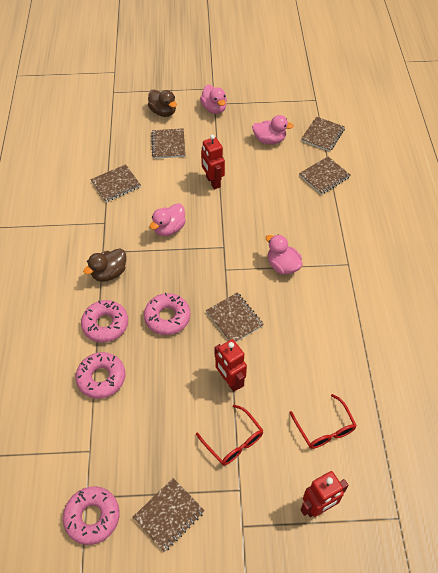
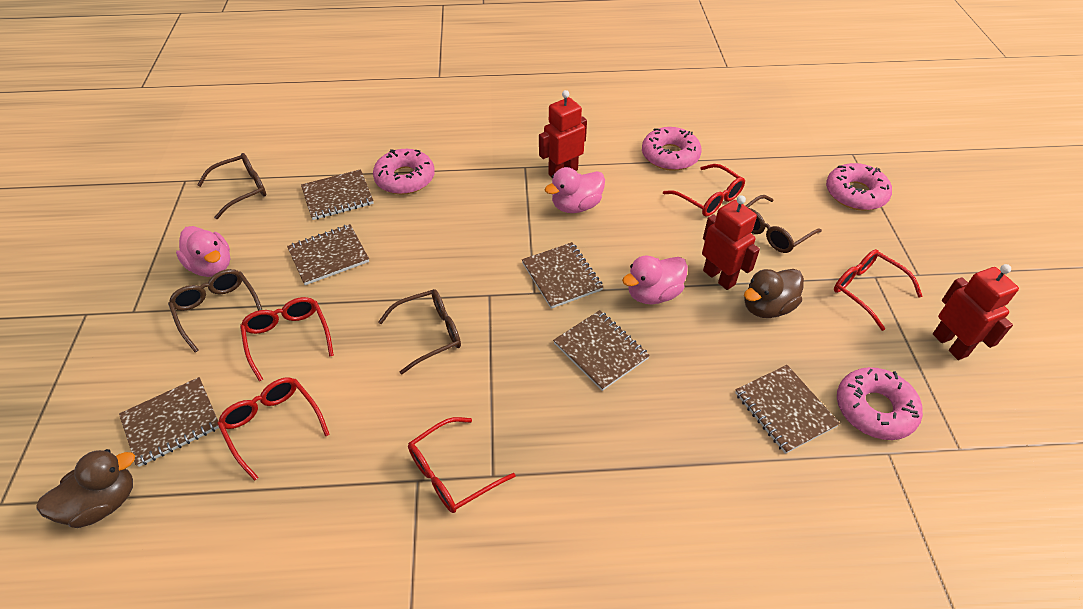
brown glasses: 0 -> 4
pink duck: 4 -> 3
red glasses: 2 -> 5

